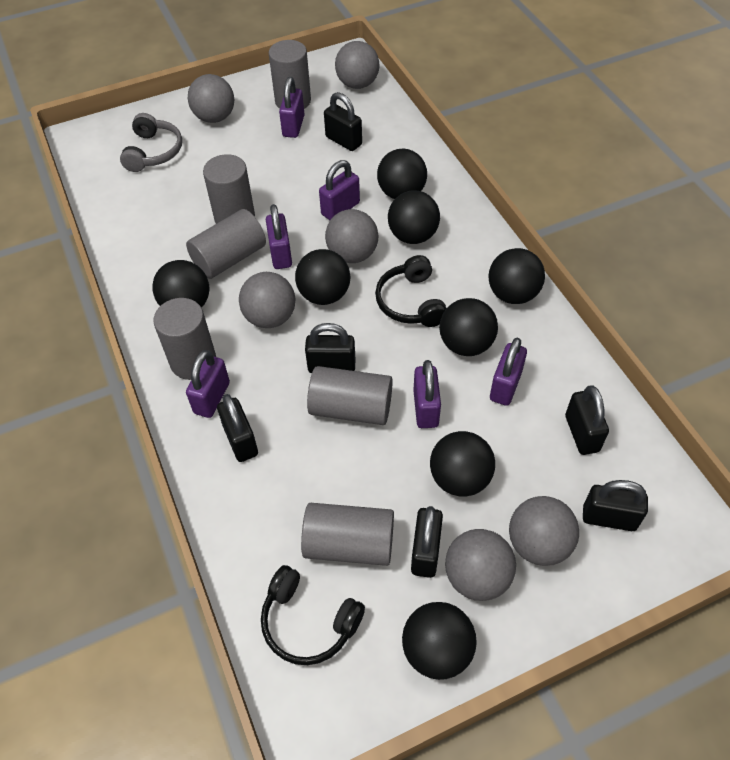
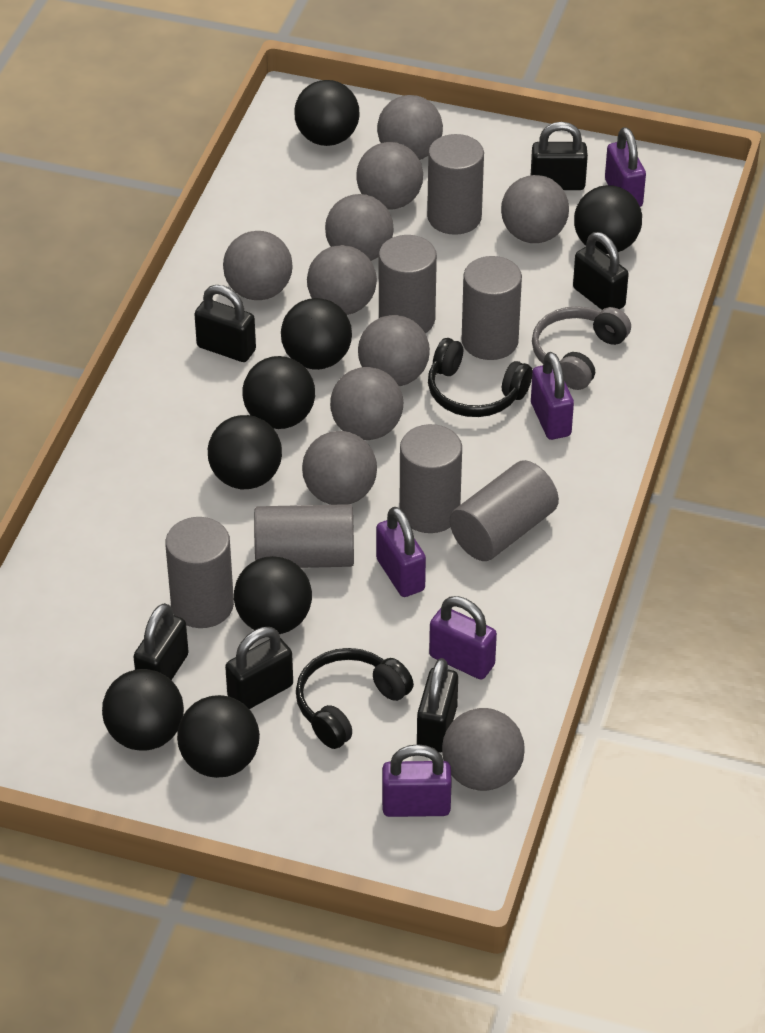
grey ball: 6 -> 10
grey cylinder: 6 -> 7
purple padlock: 6 -> 5

